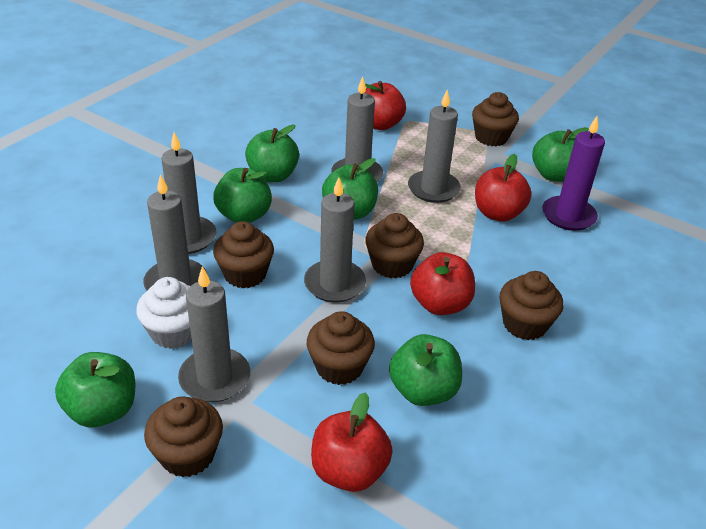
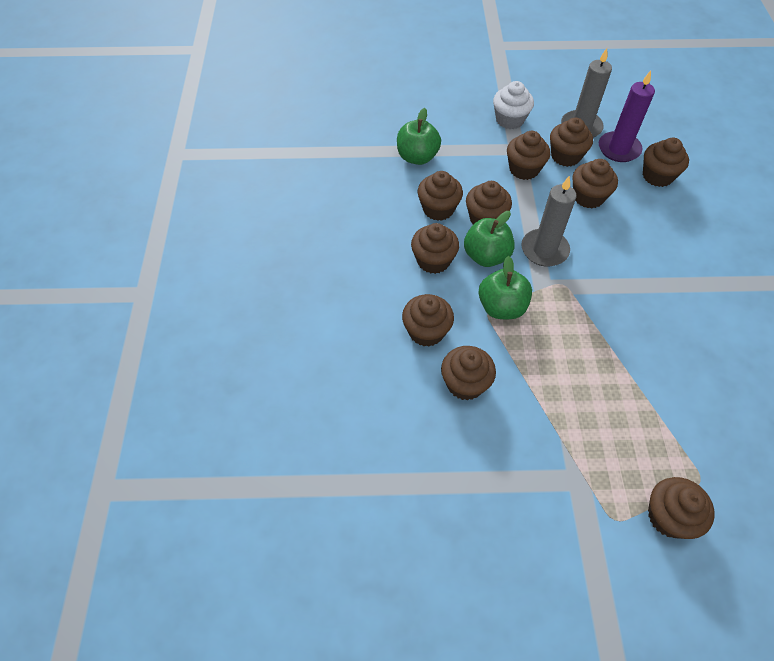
brown cupcake: 6 -> 10
green apple: 6 -> 3
grey candle: 6 -> 2
red apple: 4 -> 0

